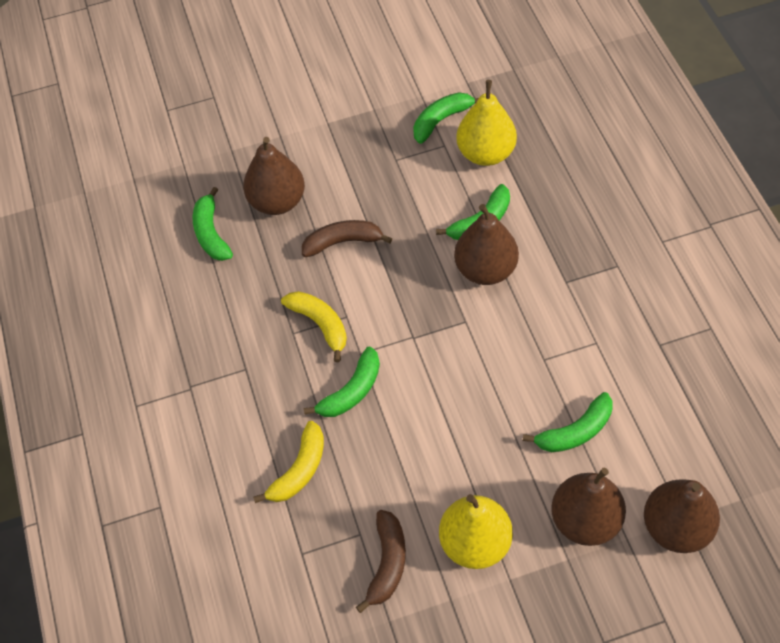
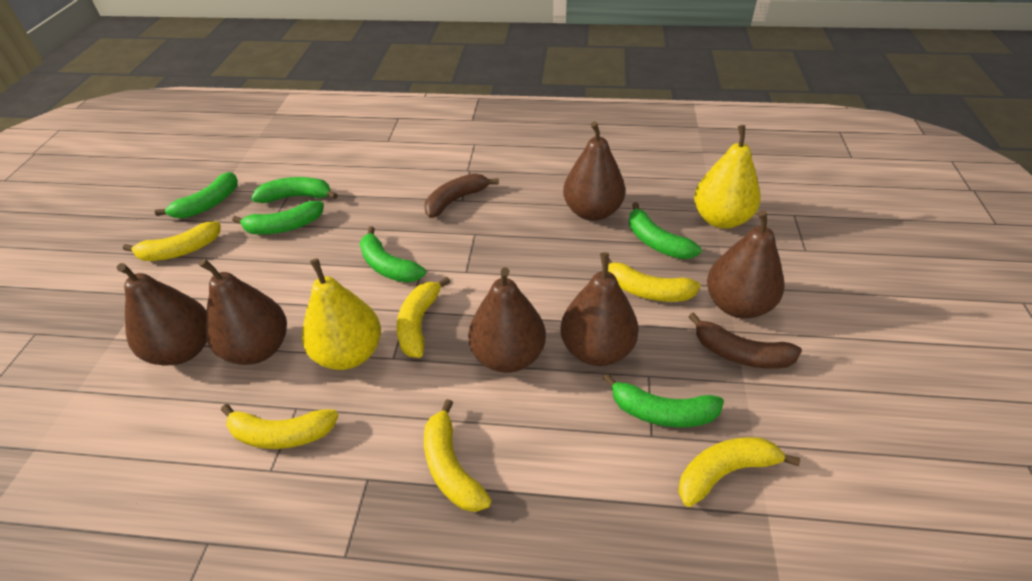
brown pear: 4 -> 6
green banana: 5 -> 6
yellow banana: 2 -> 6

